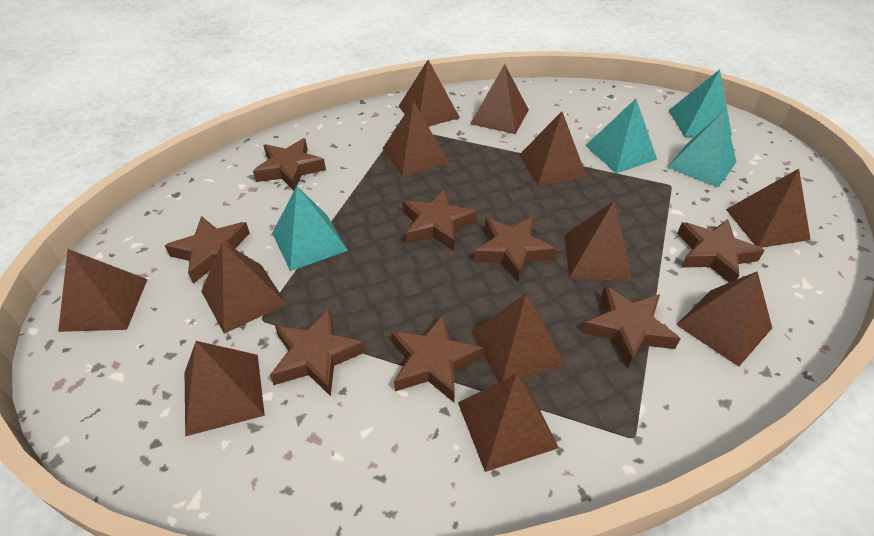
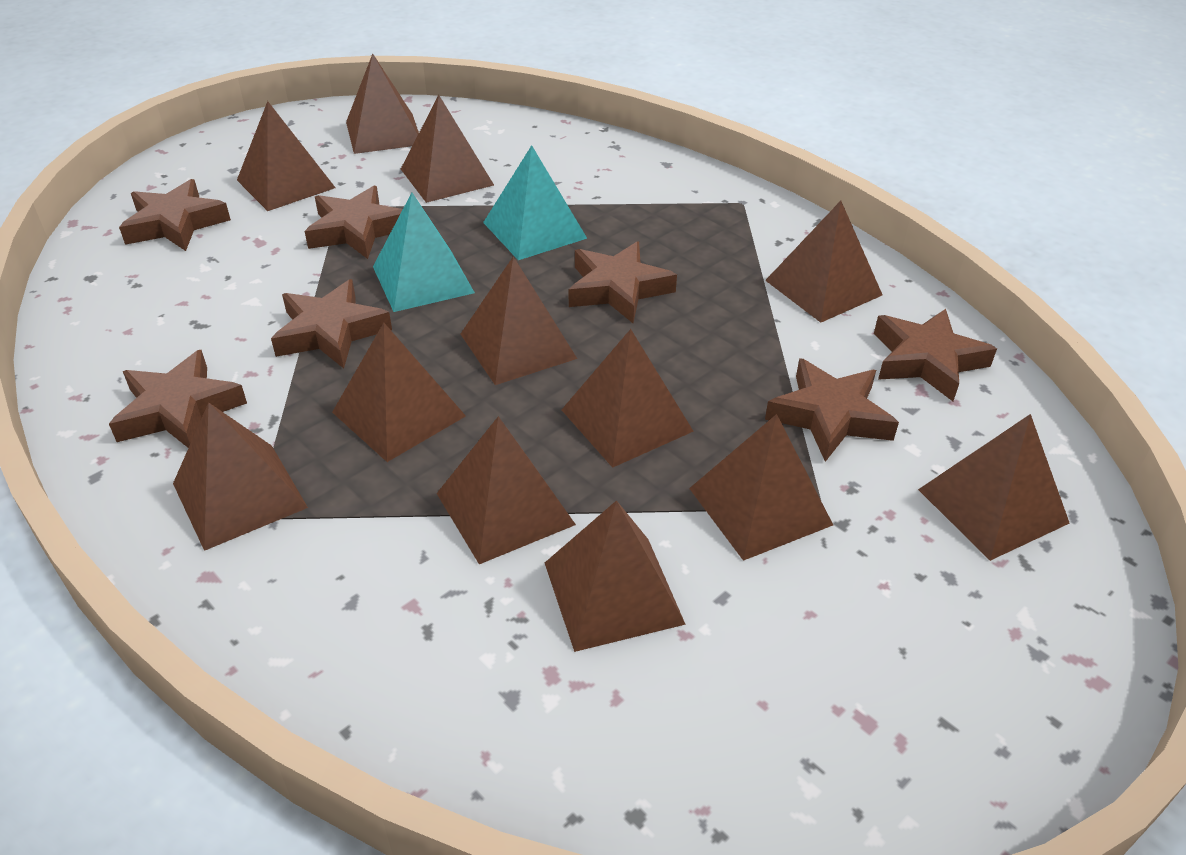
brown star: 8 -> 7
turquoise pyramid: 4 -> 2

